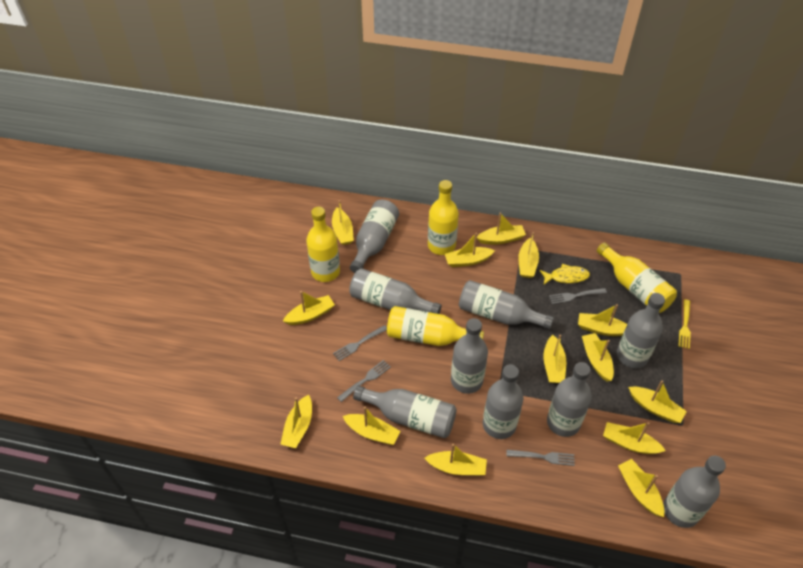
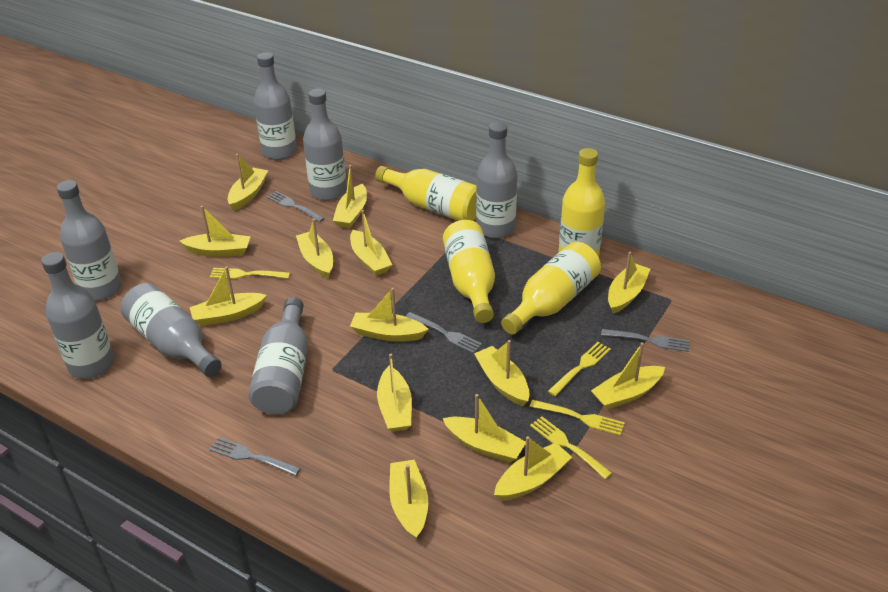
grey bottle: 9 -> 7
yellow fish: 1 -> 0
yellow fork: 1 -> 4

